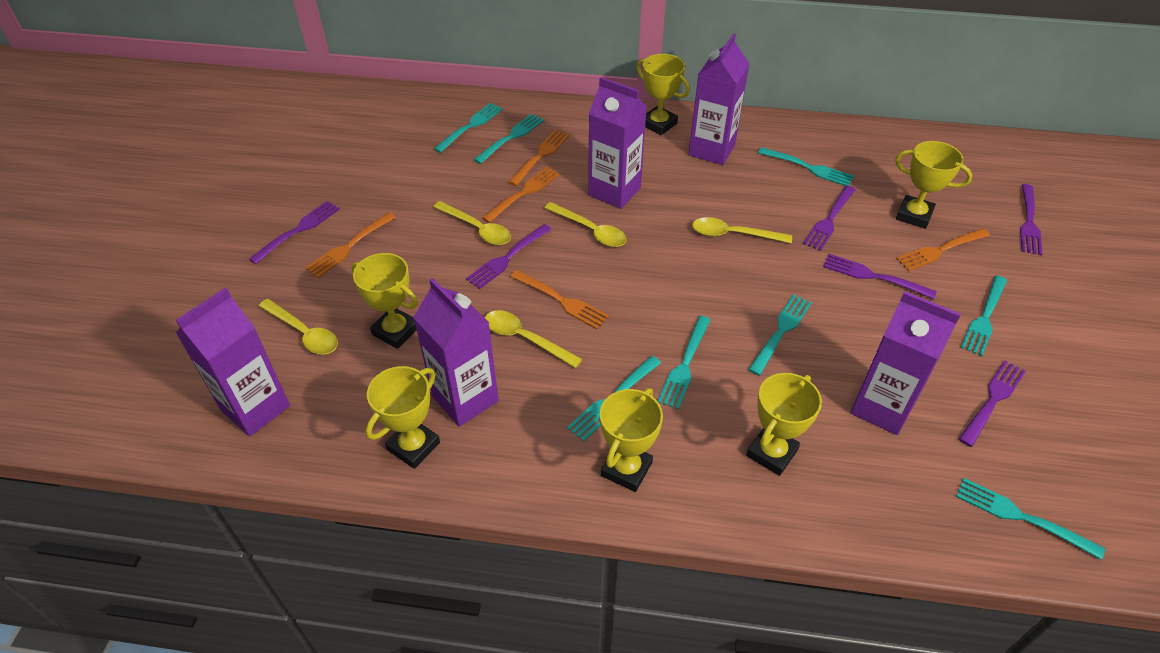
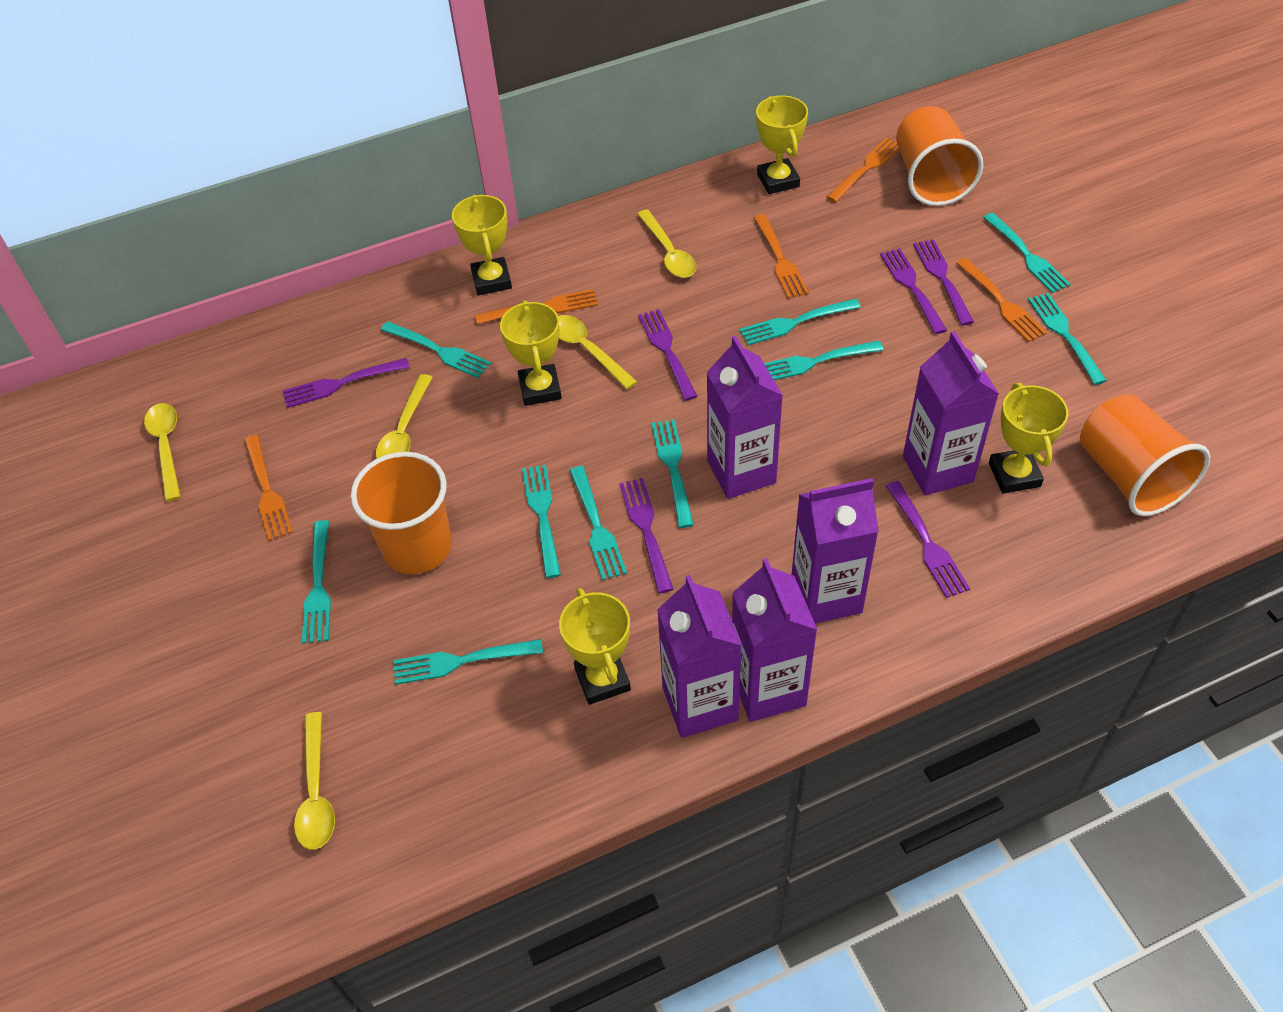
orange cup: 0 -> 3
turquoise fork: 8 -> 10
yellow trophy: 6 -> 5

